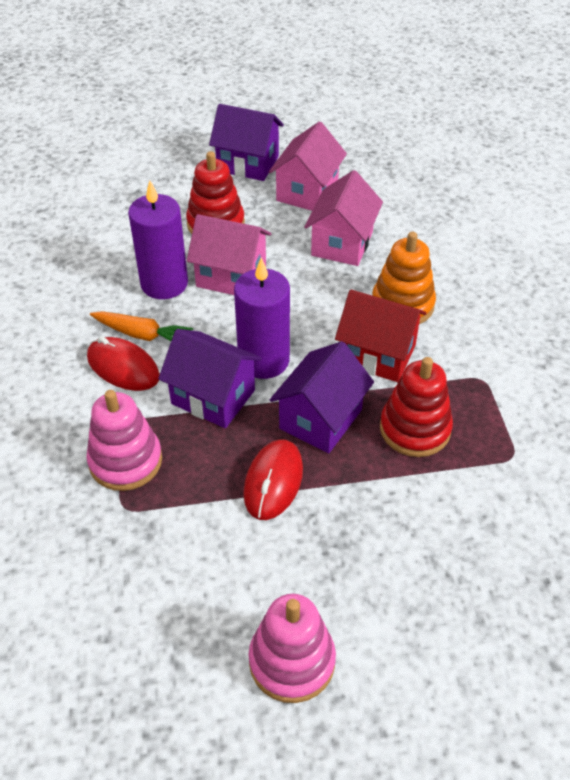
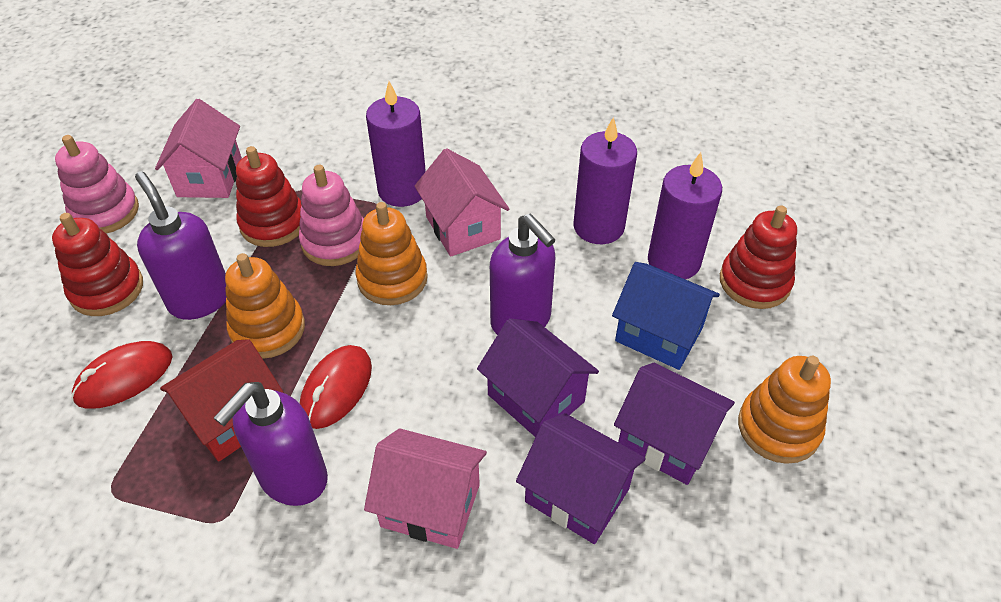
blue house: 0 -> 1
orange carrot: 1 -> 0
orange stacking toy: 1 -> 3
purple candle: 2 -> 3
purple soap dispenser: 0 -> 3
red stacking toy: 2 -> 3

